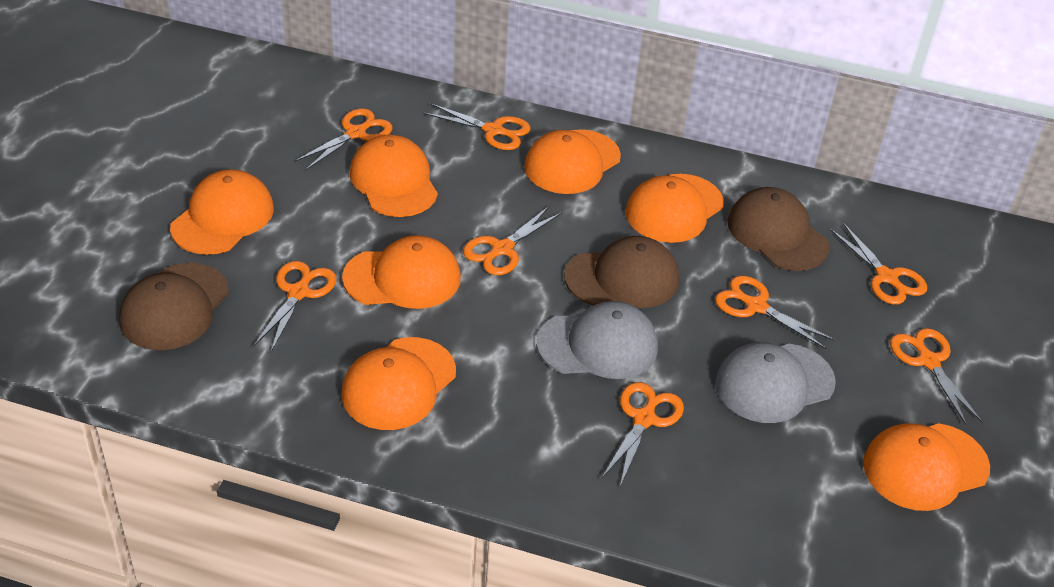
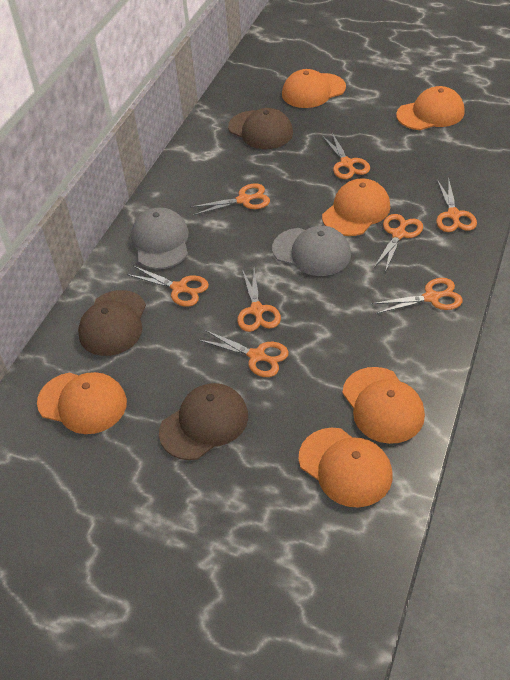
orange cap: 7 -> 6

